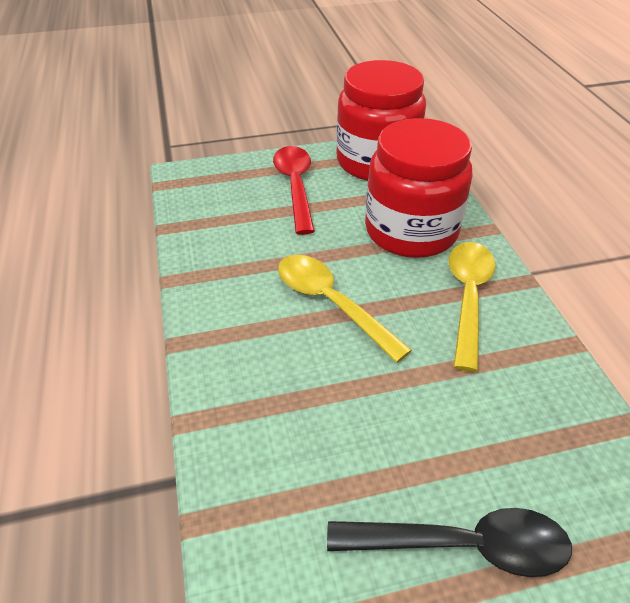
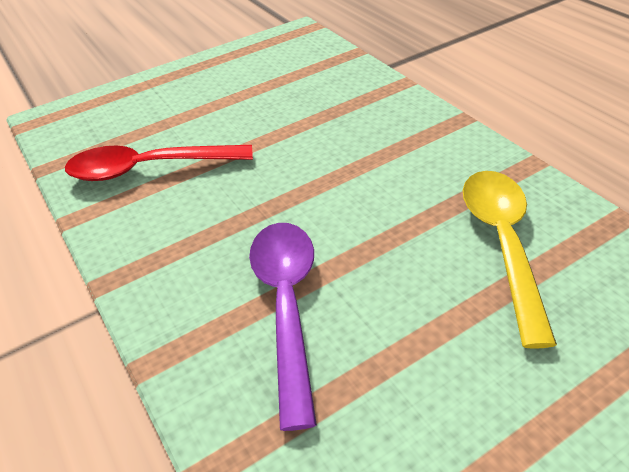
black spoon: 1 -> 0
purple spoon: 0 -> 1
red jar: 2 -> 0
yellow spoon: 2 -> 1

